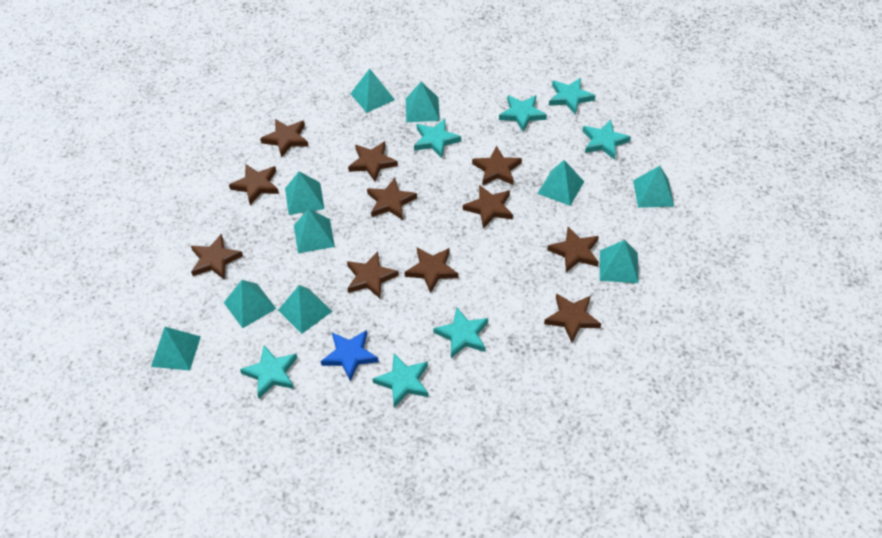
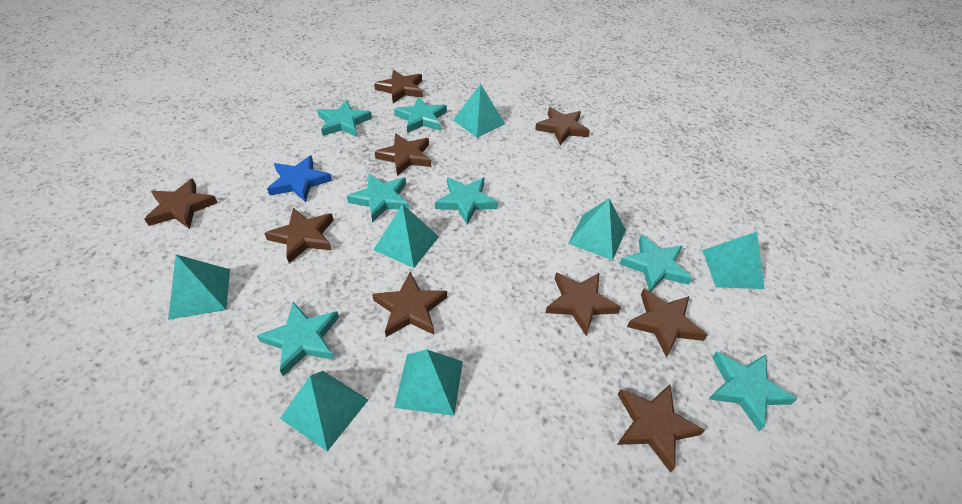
brown star: 11 -> 9
turquoise pyramid: 10 -> 7

